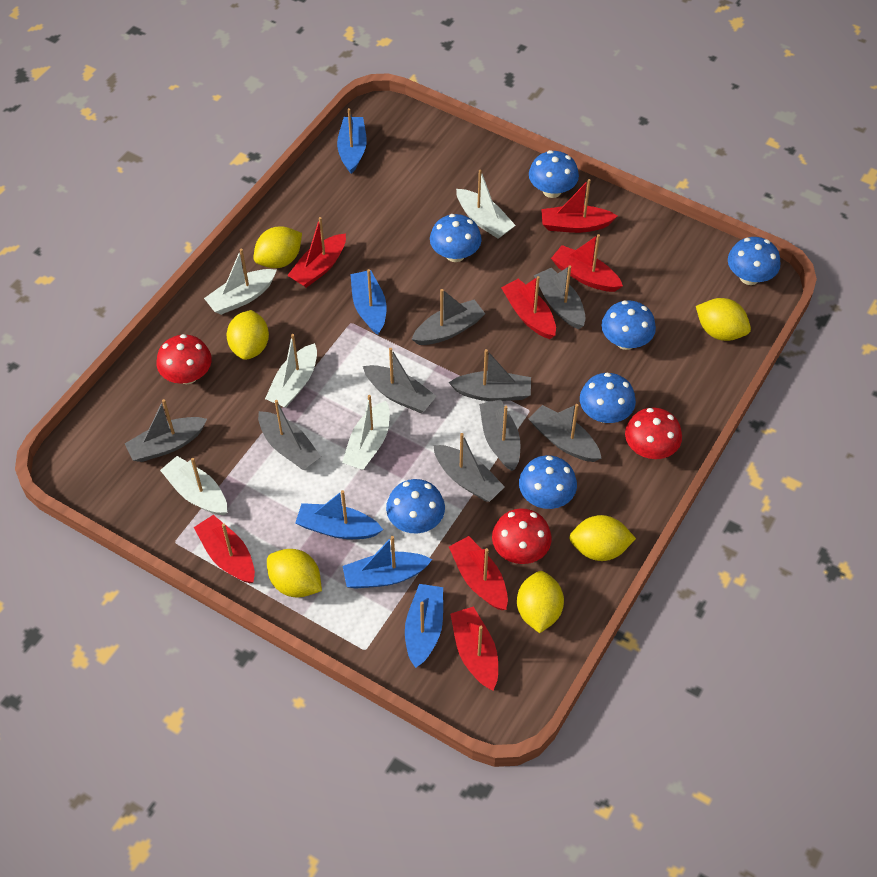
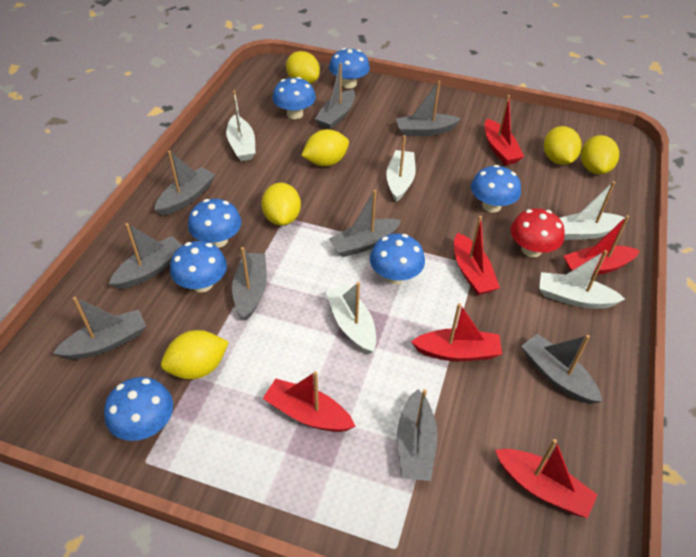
blue boat: 5 -> 0
red boat: 7 -> 6
red mushroom: 3 -> 1

